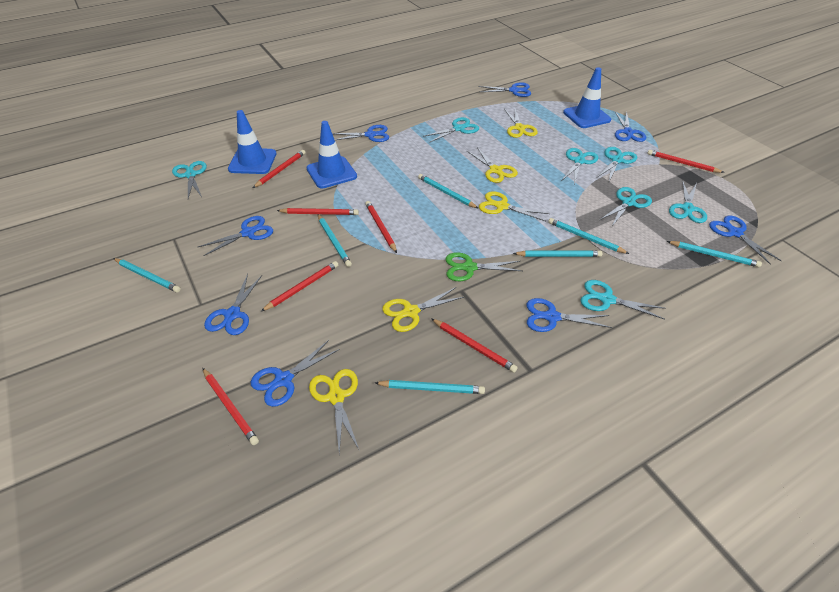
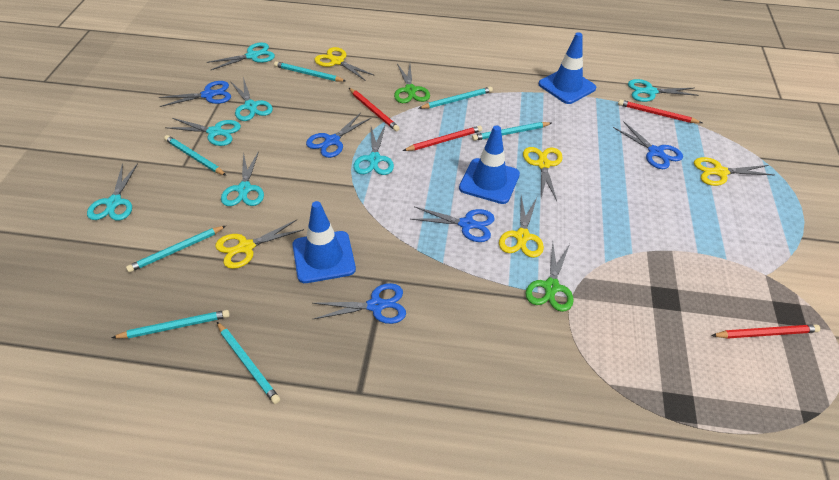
blue scissors: 8 -> 5
green scissors: 1 -> 2
red pencil: 7 -> 4

